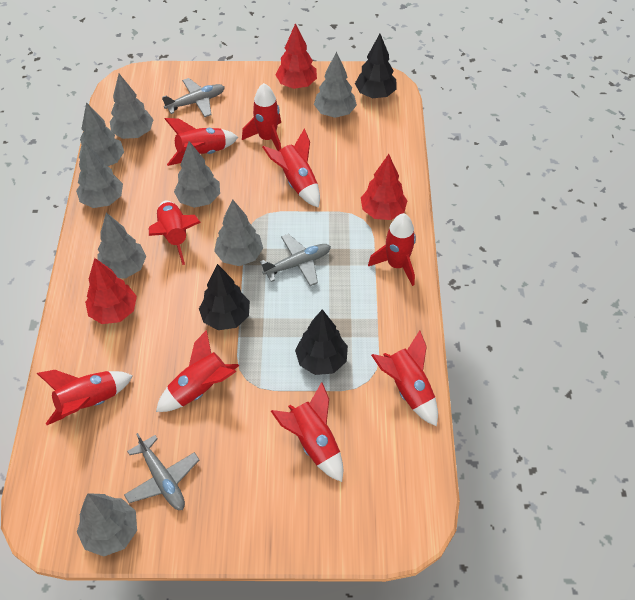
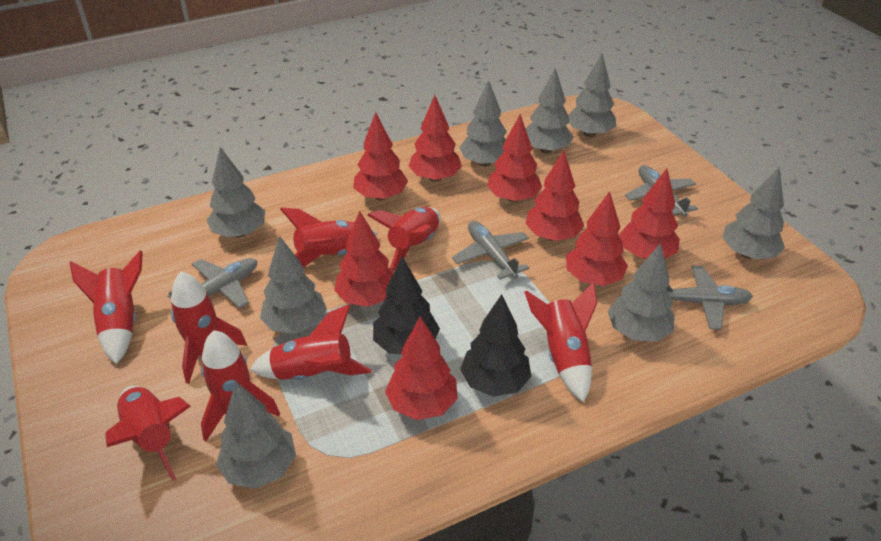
black tree: 3 -> 2
grey plane: 3 -> 4
red rocket: 9 -> 8
red tree: 3 -> 8

